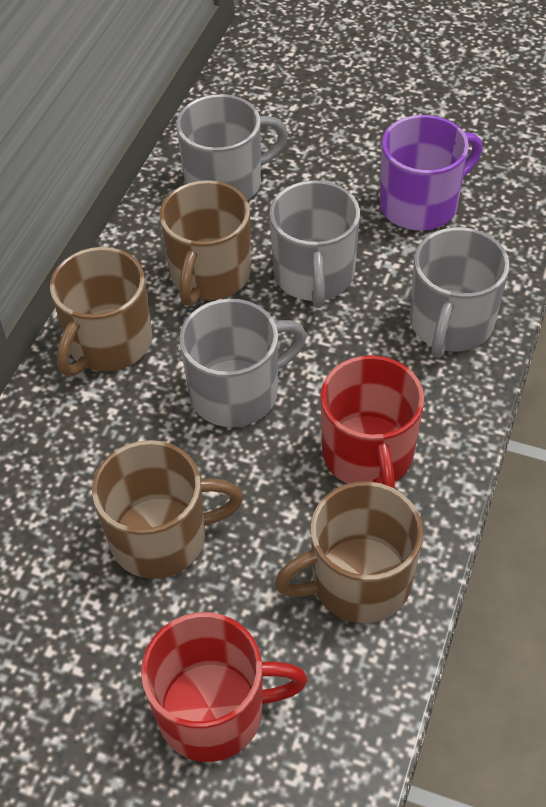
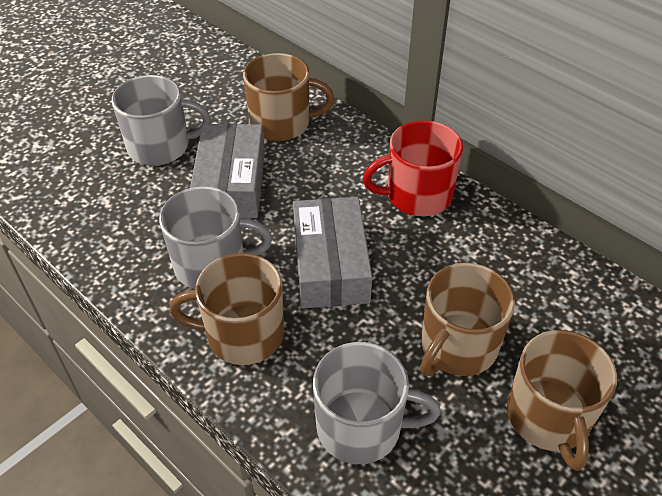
grey box: 0 -> 2
grey mug: 4 -> 3
purple mug: 1 -> 0
red mug: 2 -> 1

